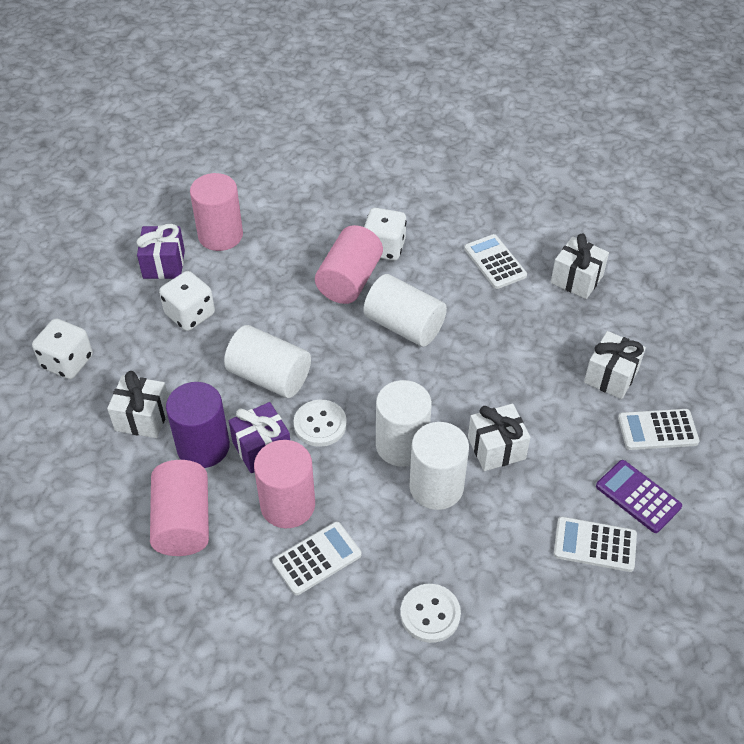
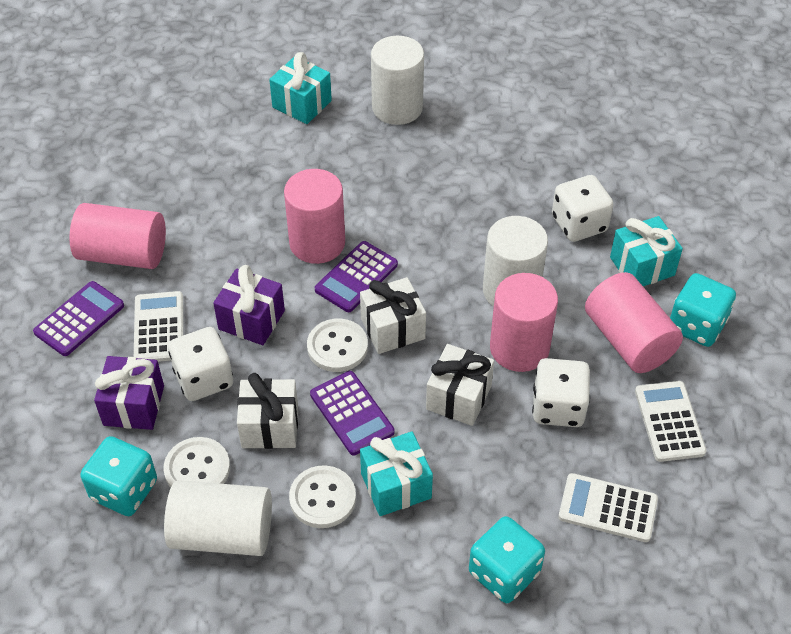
purple calculator: 1 -> 3
purple cylinder: 1 -> 0
turquoise dice: 0 -> 3
turquoise gift: 0 -> 3
white button: 2 -> 3
white calculator: 4 -> 3
white cylinder: 4 -> 3
white gift: 4 -> 3

